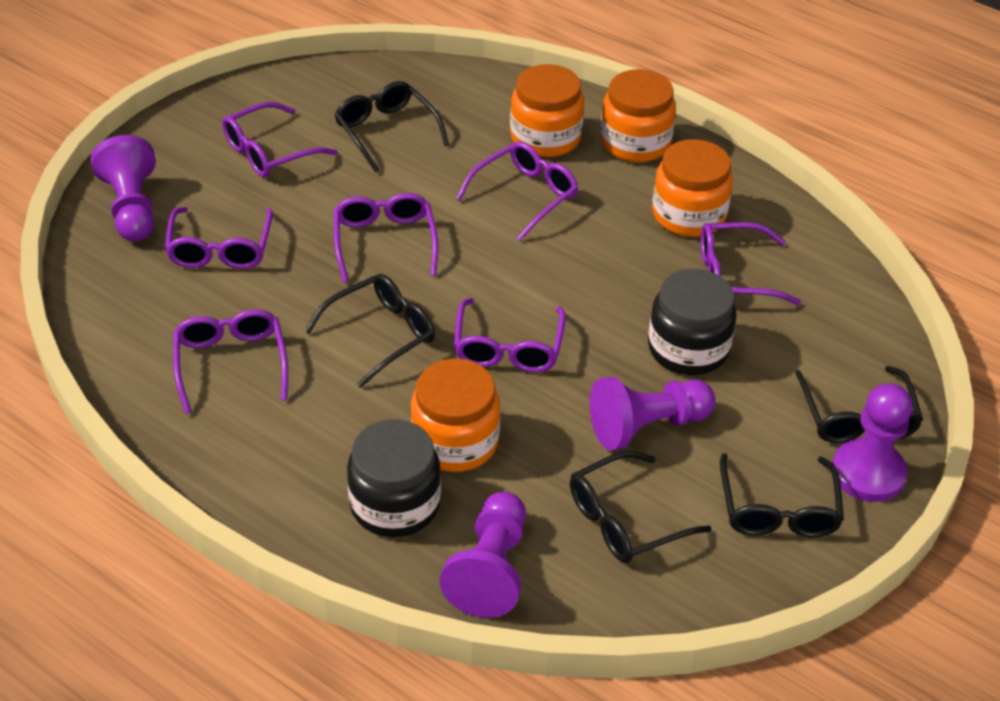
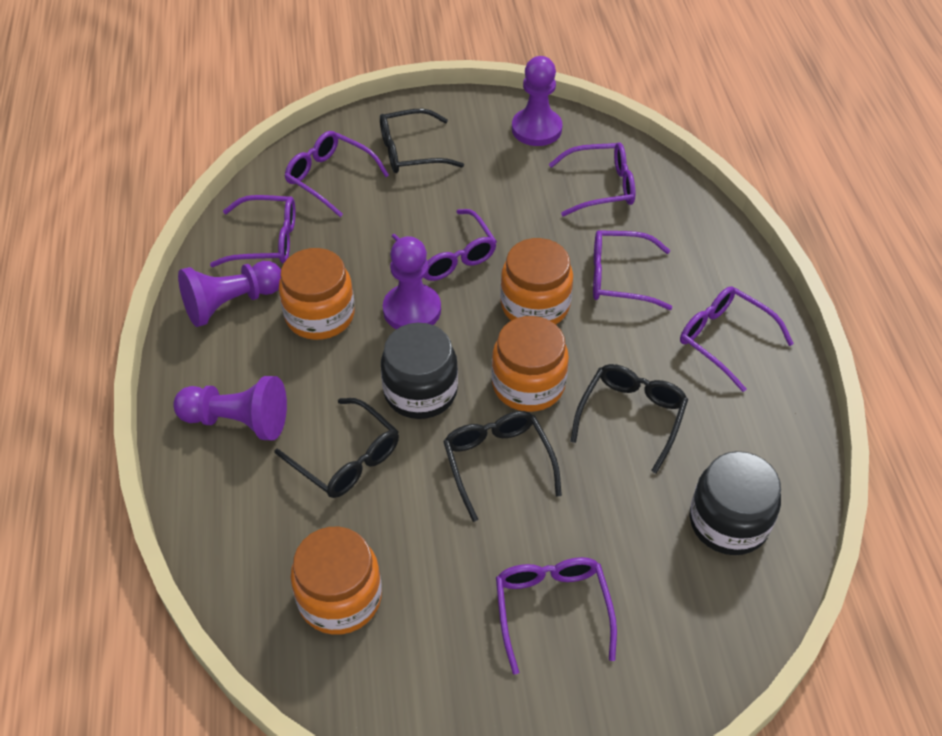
black glasses: 5 -> 4

